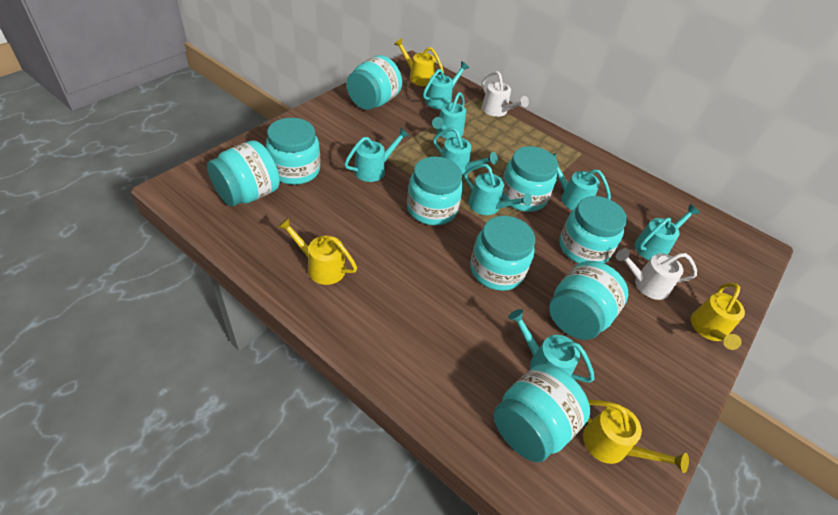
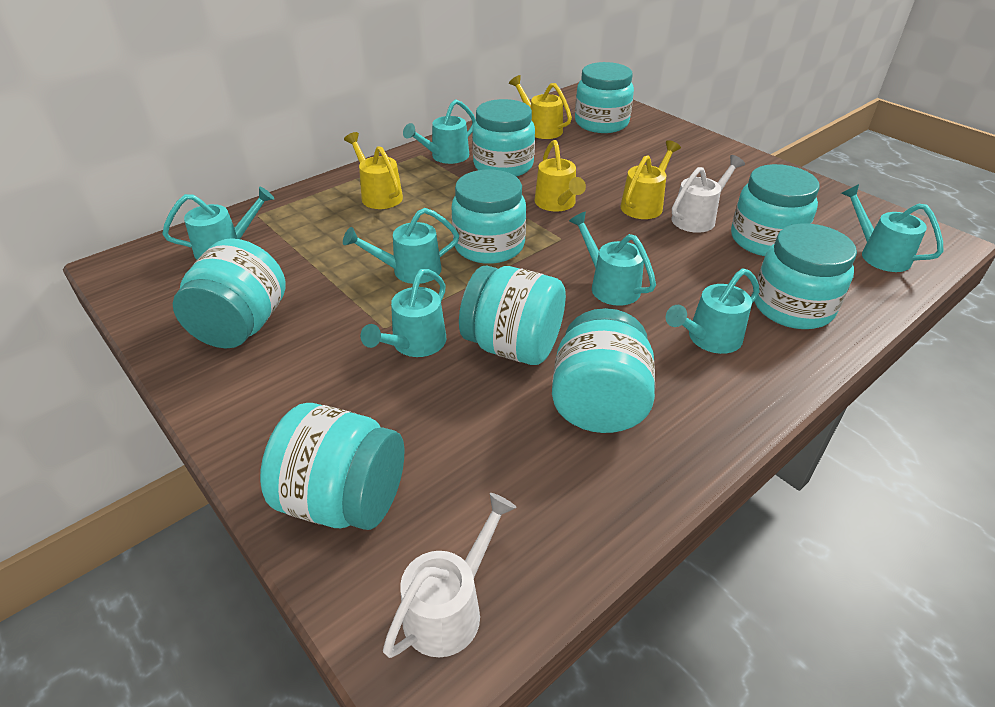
turquoise watering can: 8 -> 7

